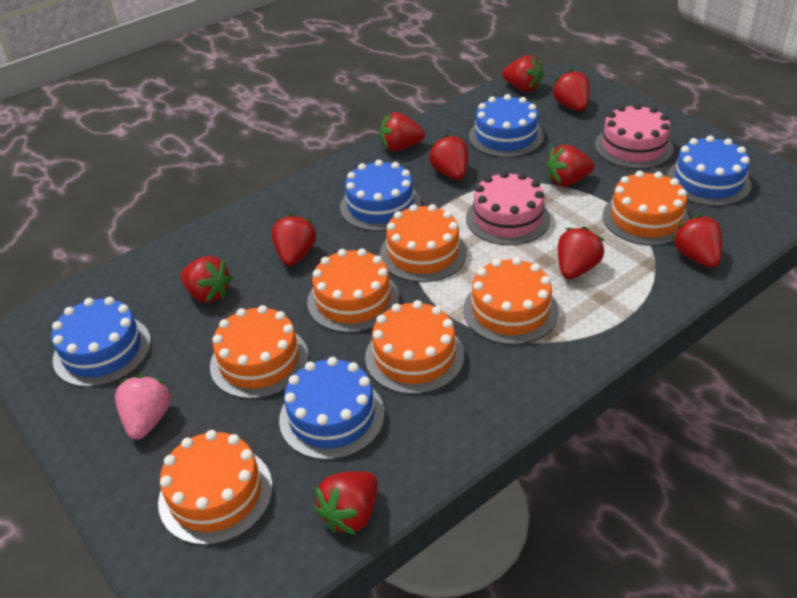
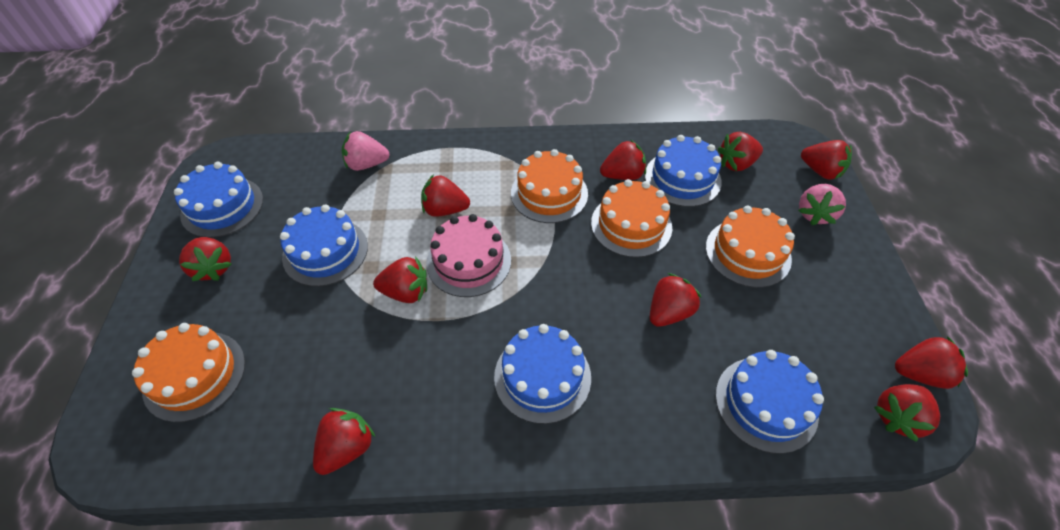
orange cake: 7 -> 4
pink cake: 2 -> 1
pink strawberry: 1 -> 2

